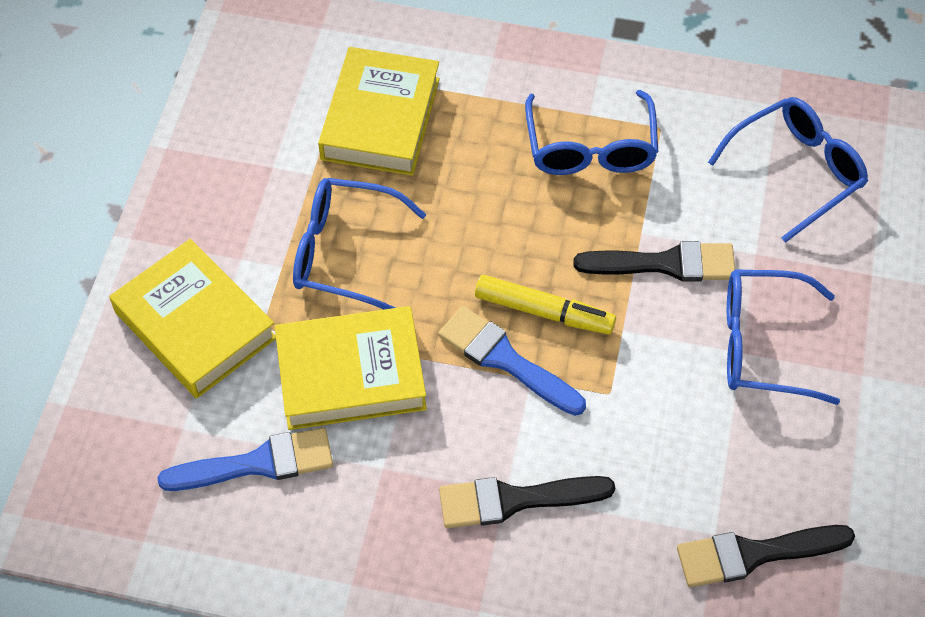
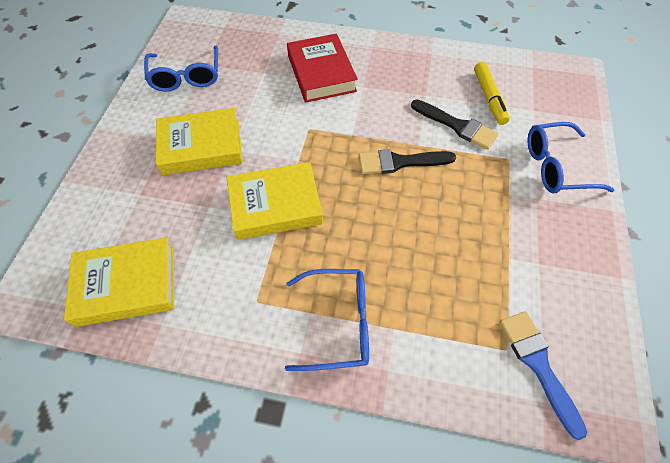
black brush: 3 -> 2
blue brush: 2 -> 1
blue glasses: 4 -> 3
red book: 0 -> 1

